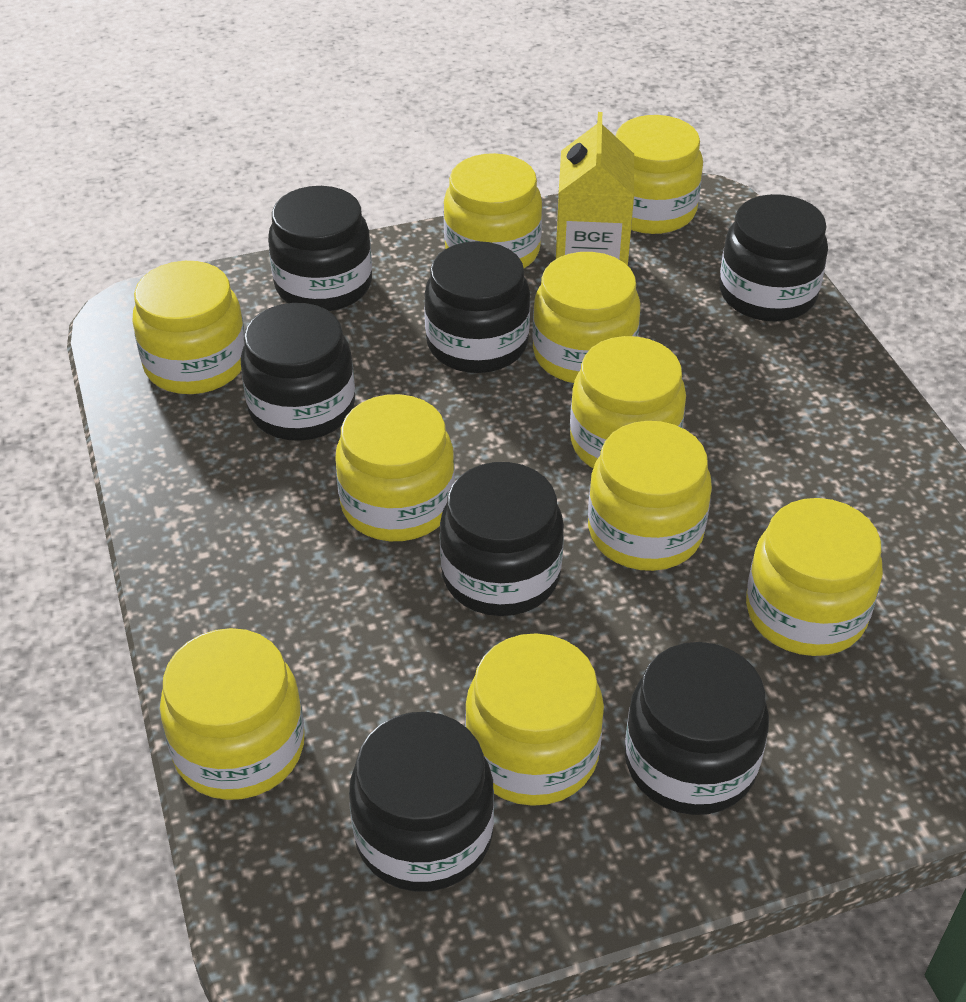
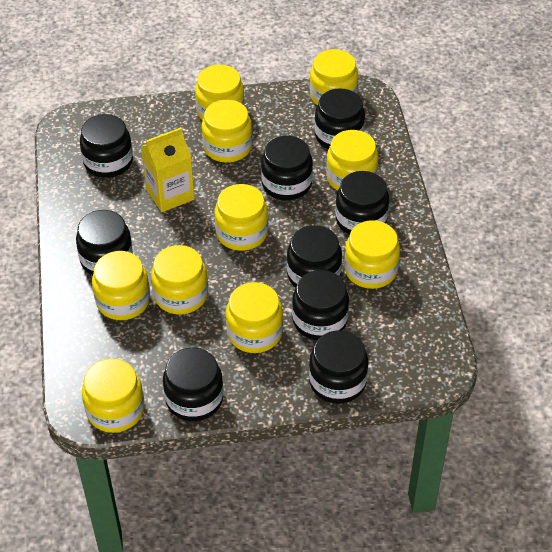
black jar: 7 -> 9

